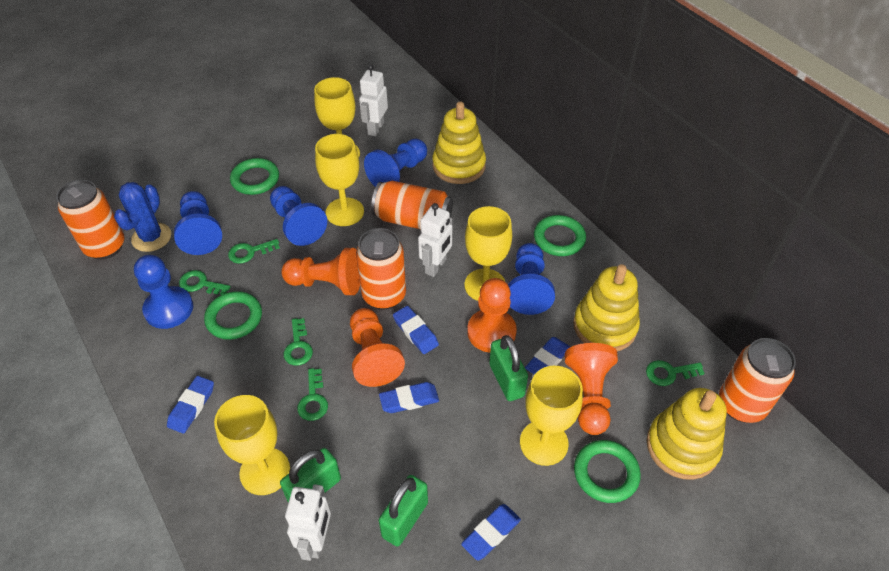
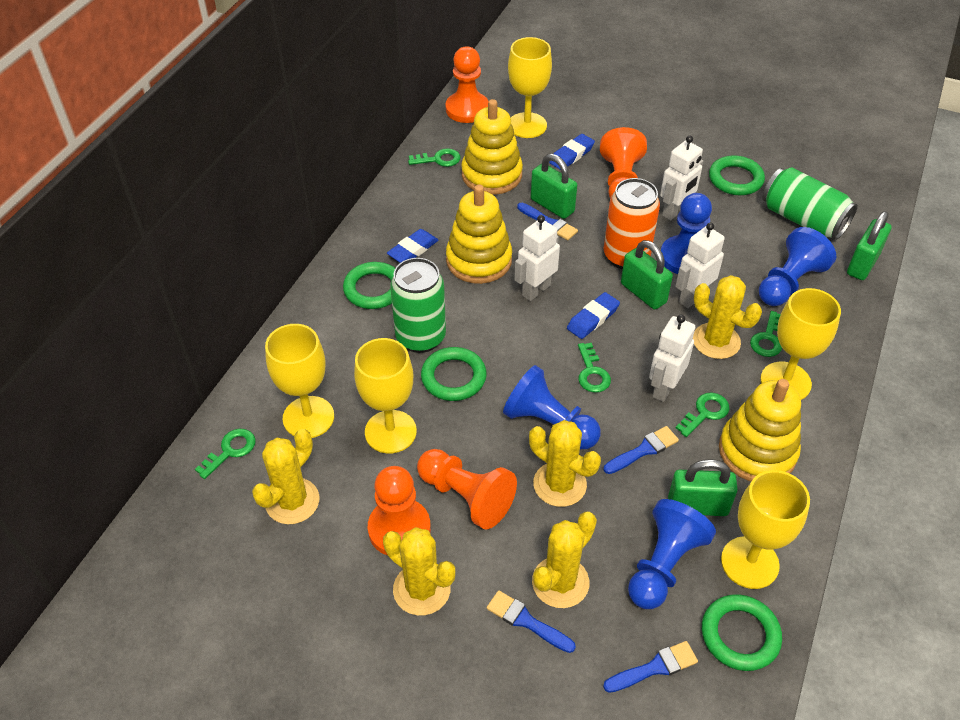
blue brush: 0 -> 4
blue cactus: 1 -> 0
blue eraser: 5 -> 3
blue pawn: 5 -> 4
green can: 0 -> 2
green padlock: 3 -> 4
orange can: 4 -> 1
white robot: 3 -> 4
yellow cactus: 0 -> 5

